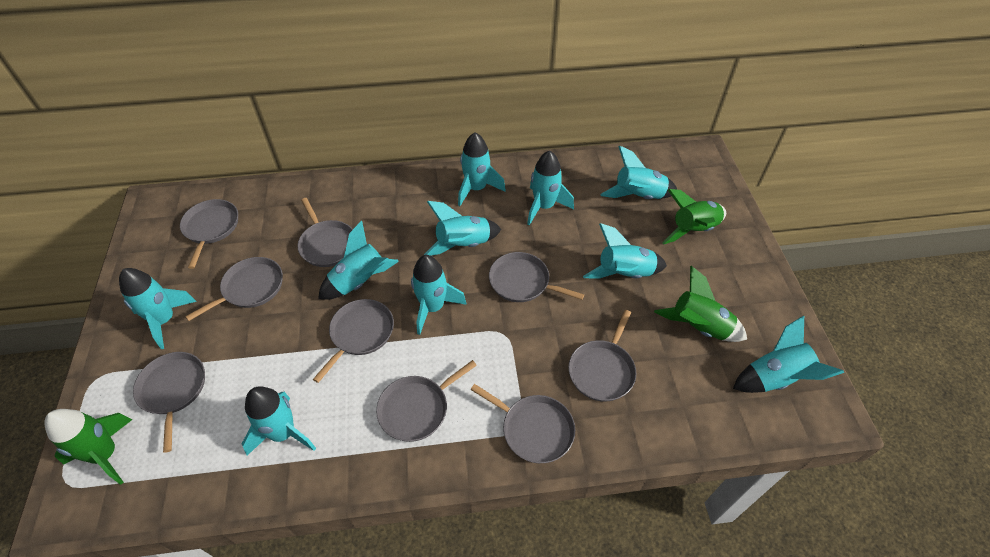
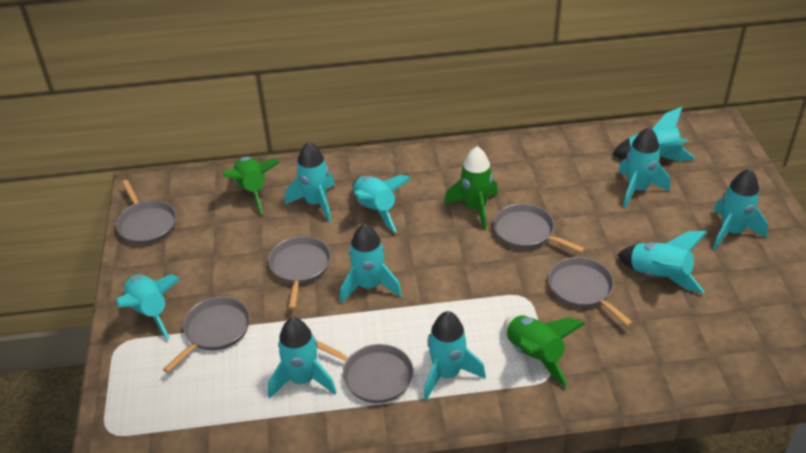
grey pan: 9 -> 6

